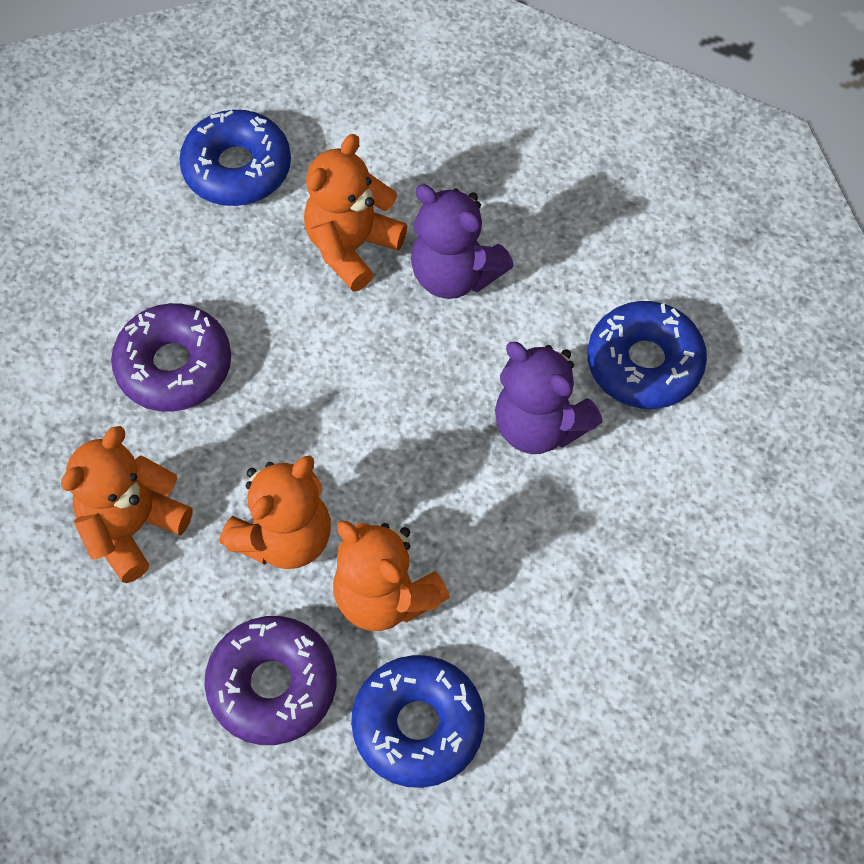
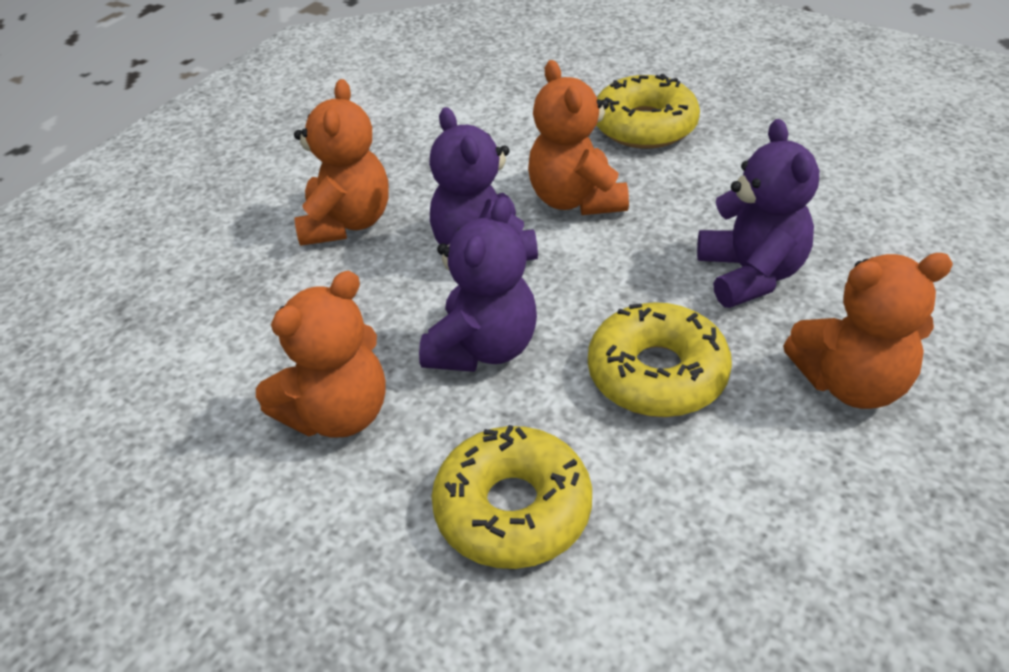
blue donut: 3 -> 0
purple donut: 2 -> 0
purple teddy bear: 2 -> 3
yellow donut: 0 -> 3

